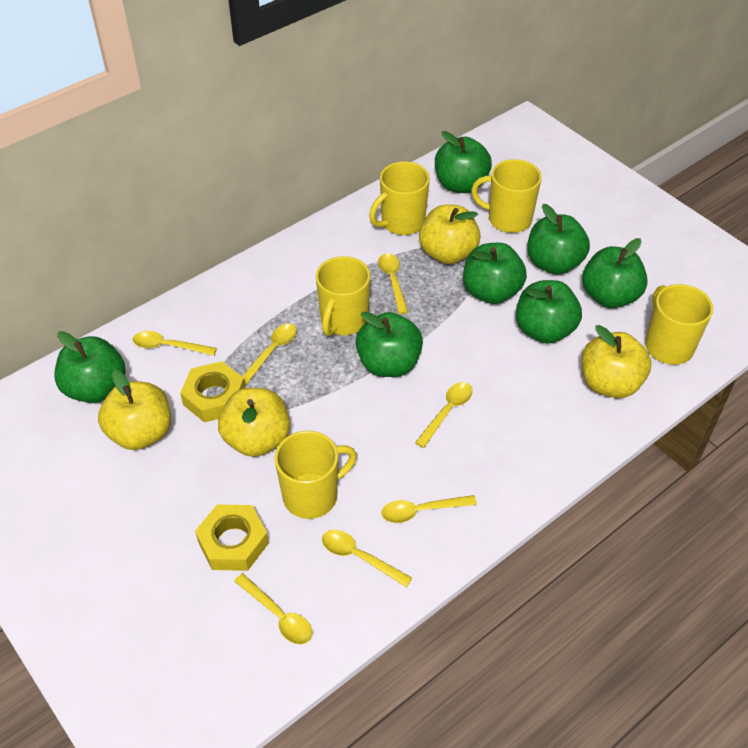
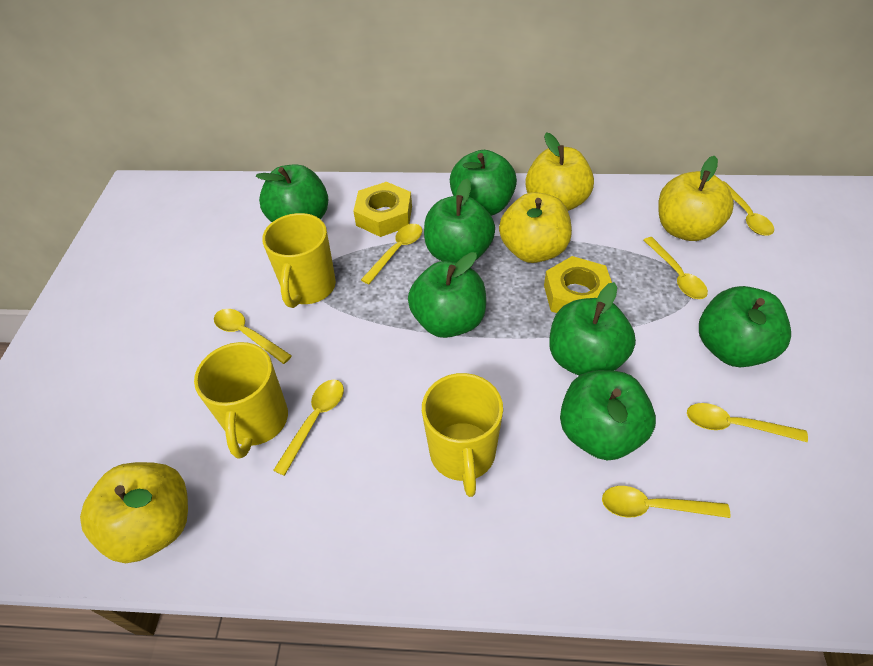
yellow mug: 5 -> 3

